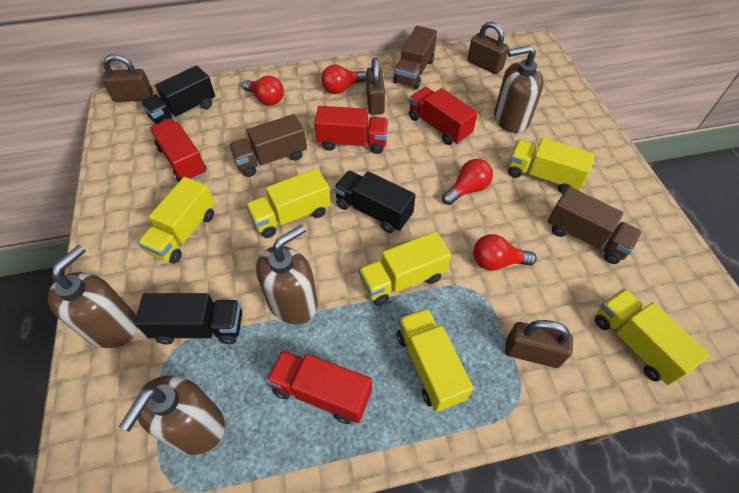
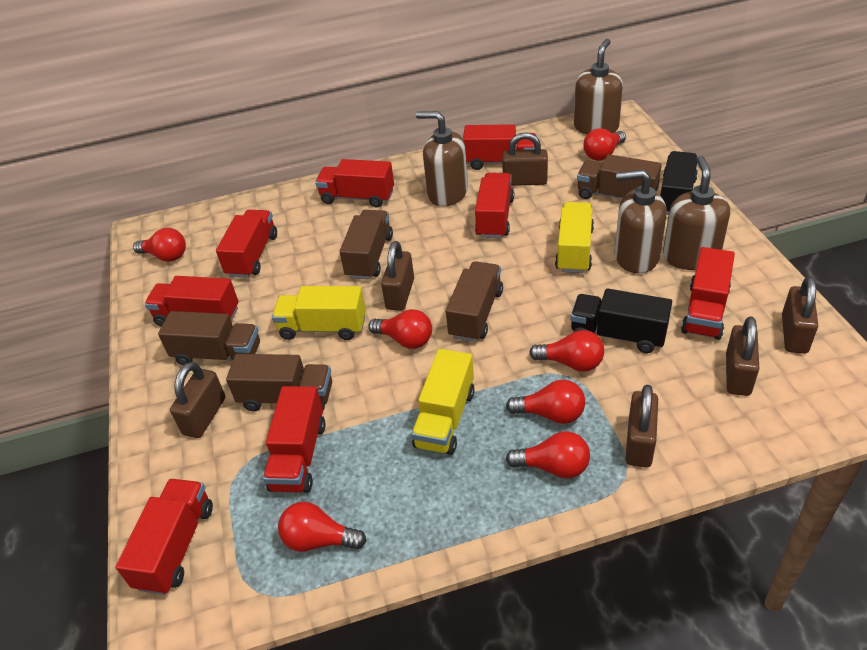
black truck: 3 -> 2
brown padlock: 4 -> 6
brown truck: 3 -> 5
red light bulb: 4 -> 7
red truck: 4 -> 8
yellow truck: 6 -> 3

